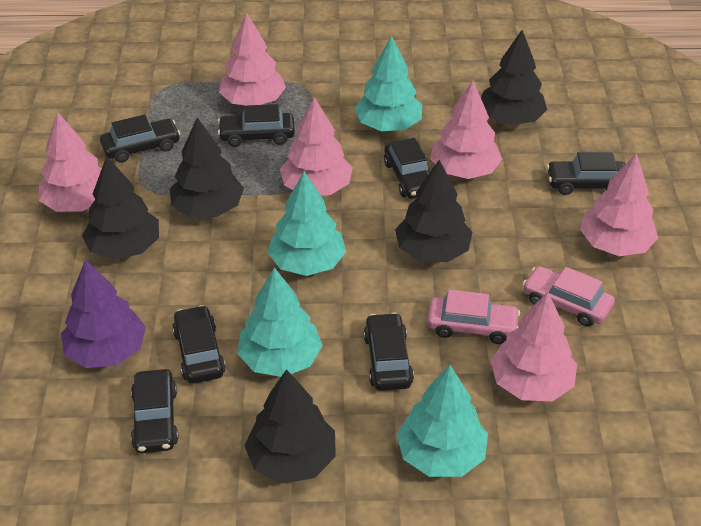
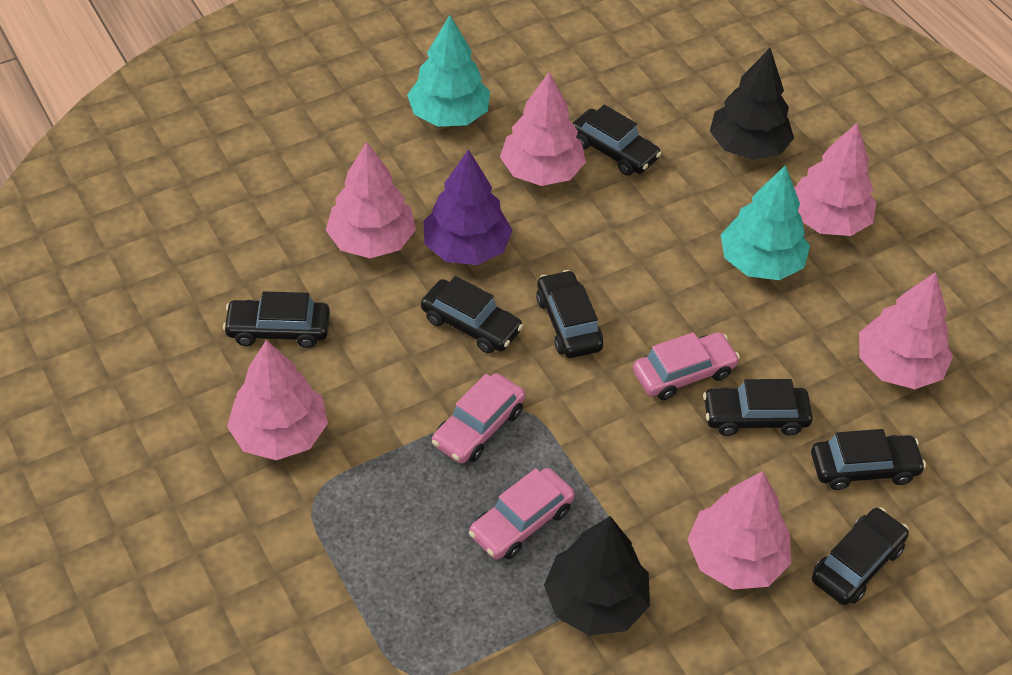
black tree: 5 -> 2
pink car: 2 -> 3
turquoise tree: 4 -> 2

